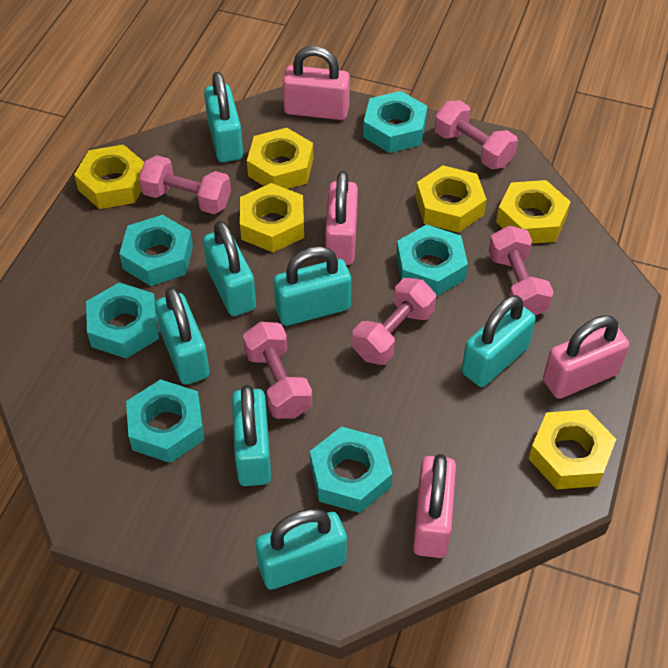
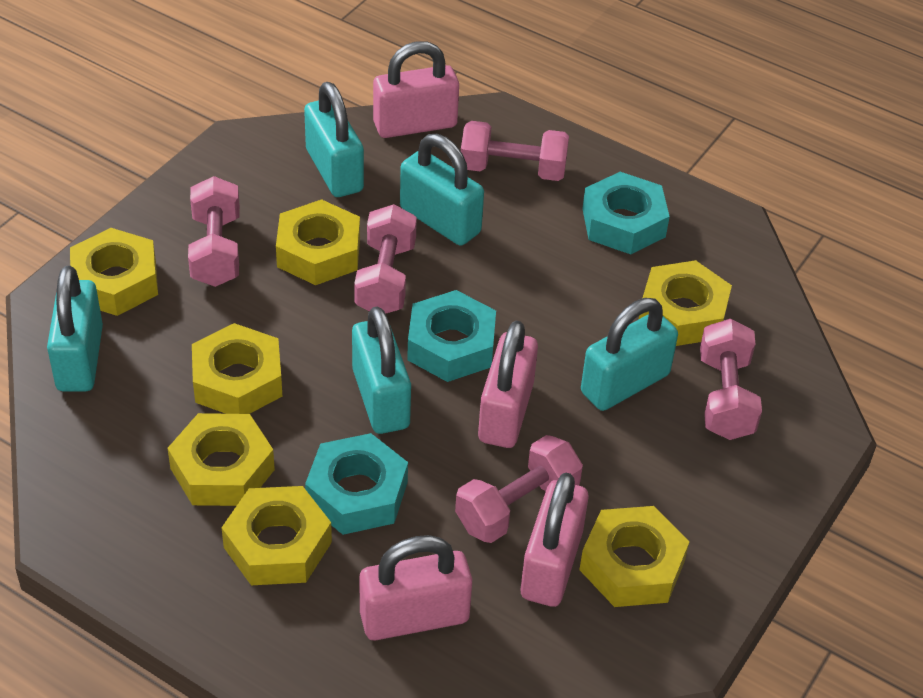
turquoise nut: 6 -> 3
turquoise padlock: 7 -> 5
yellow nut: 6 -> 7

